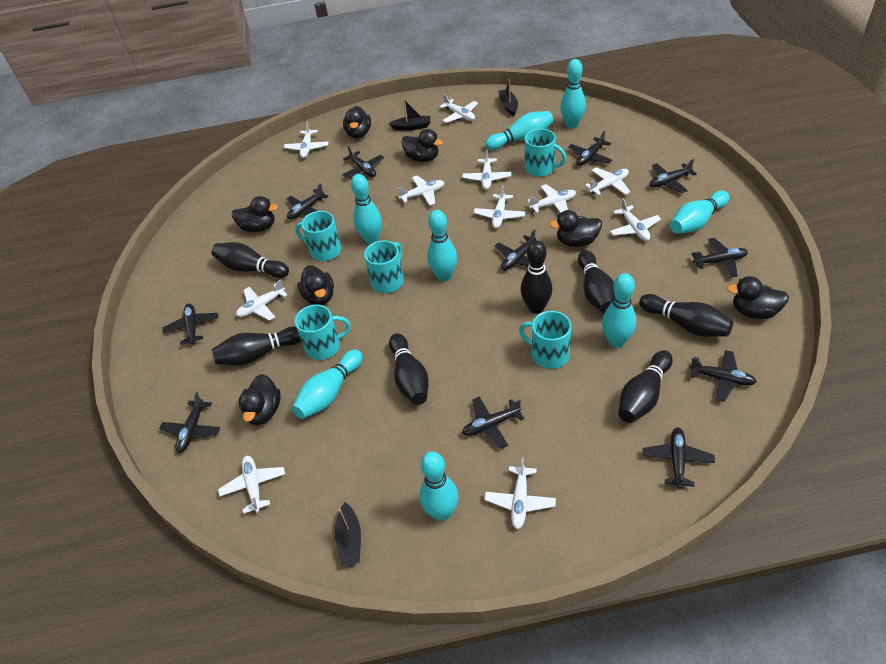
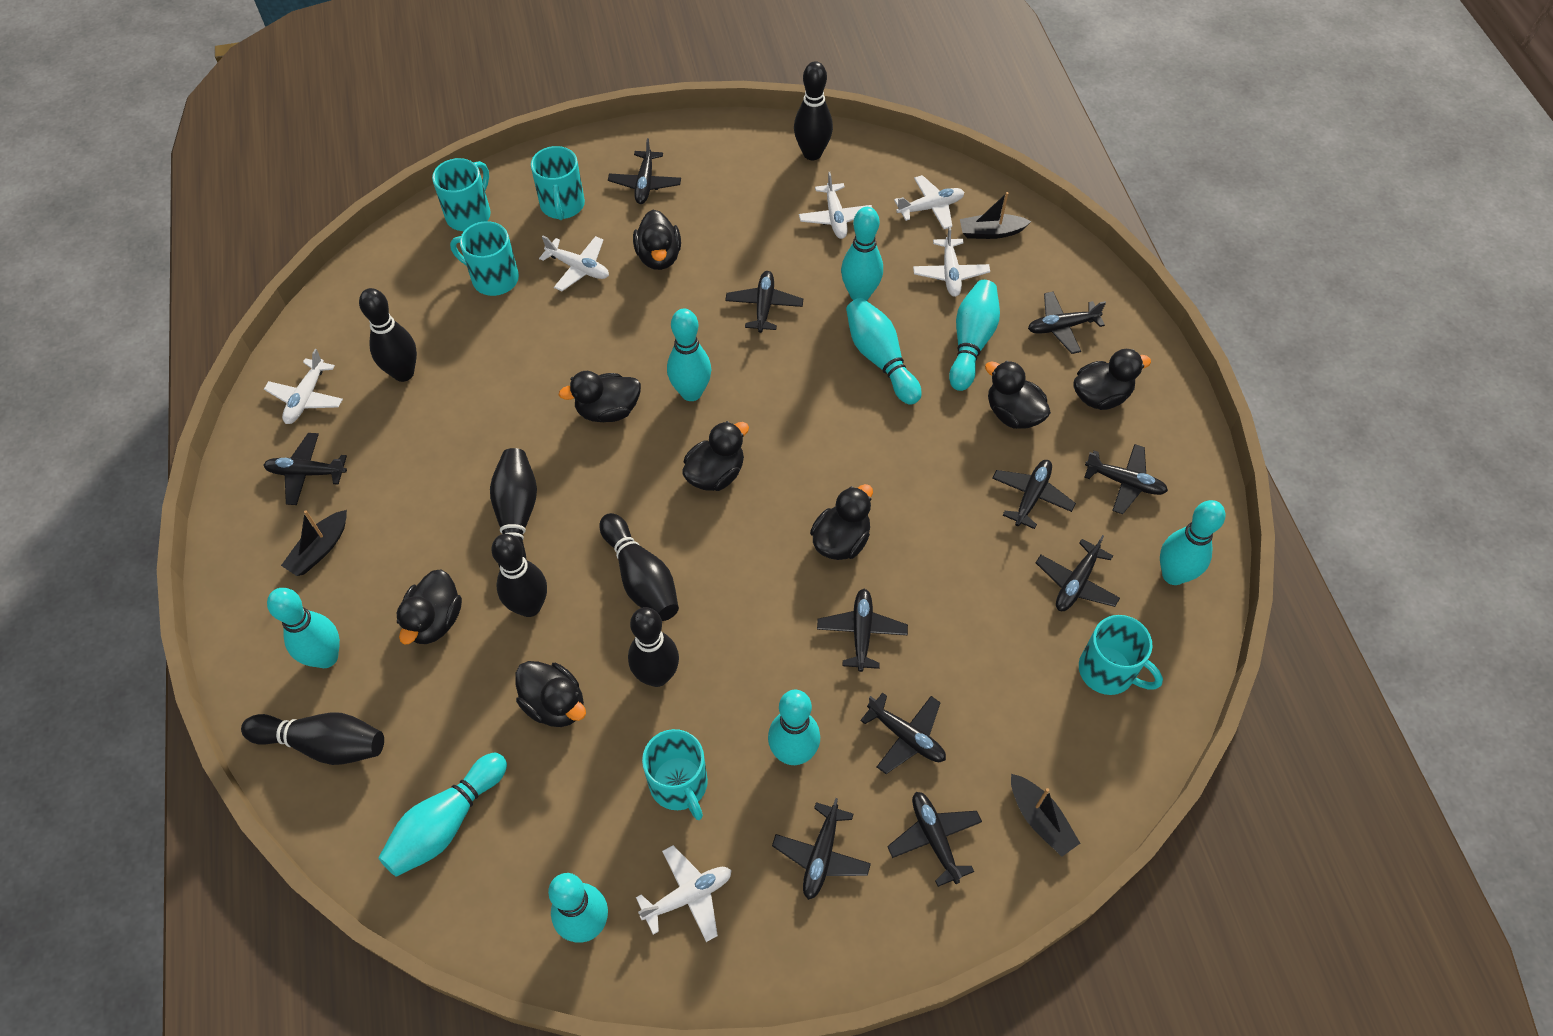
black duck: 7 -> 8
turquoise bowling pin: 8 -> 9
white plane: 11 -> 6

